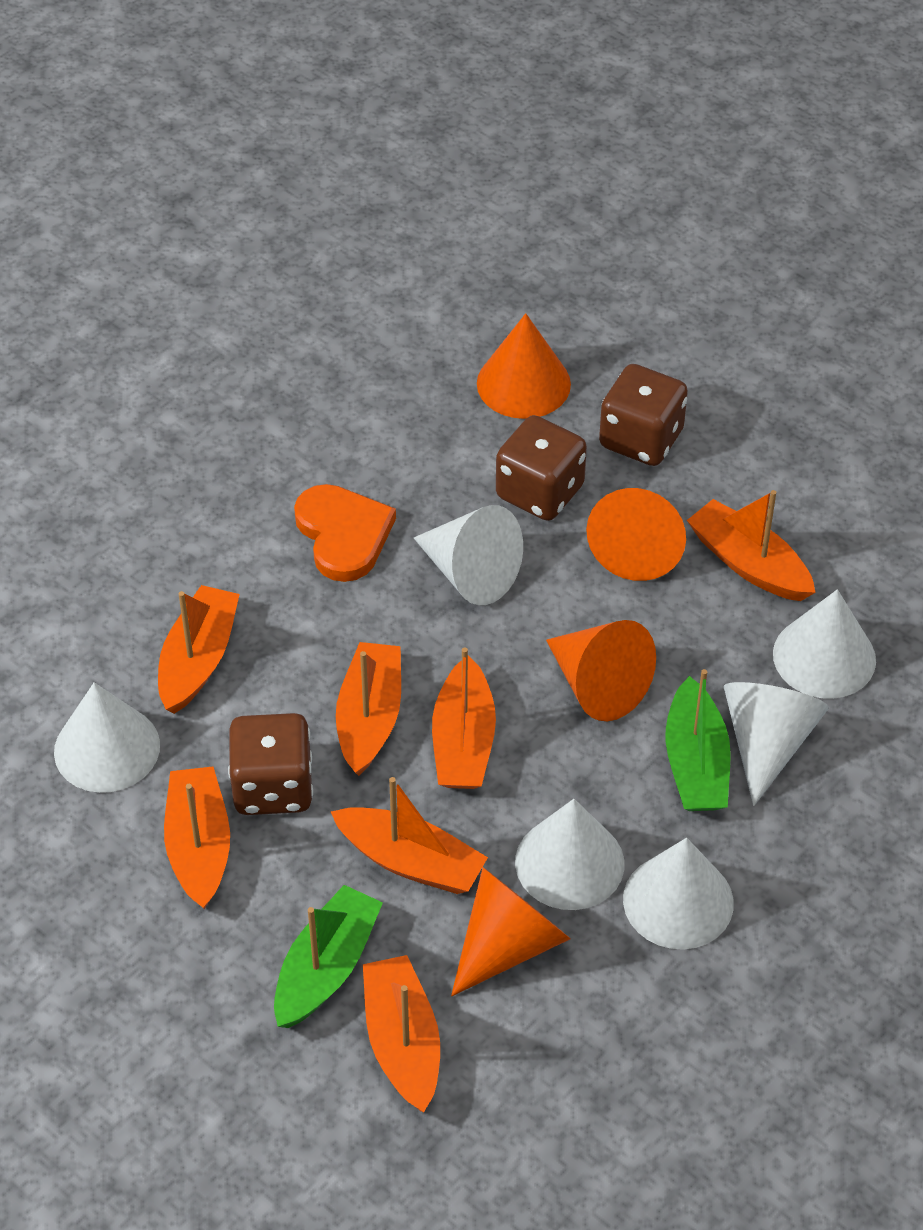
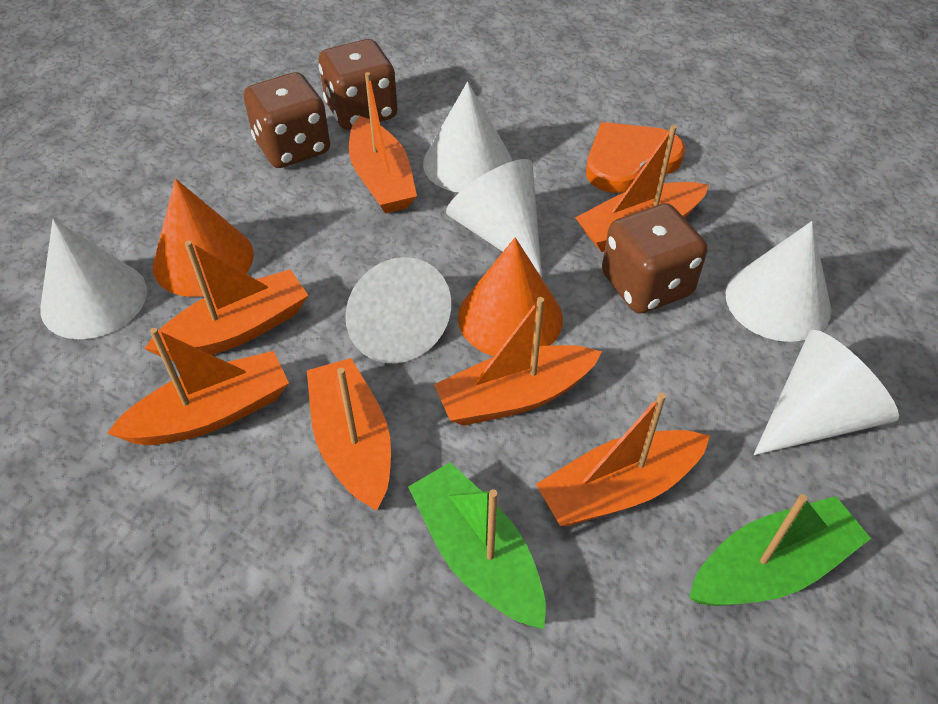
orange cone: 4 -> 2

